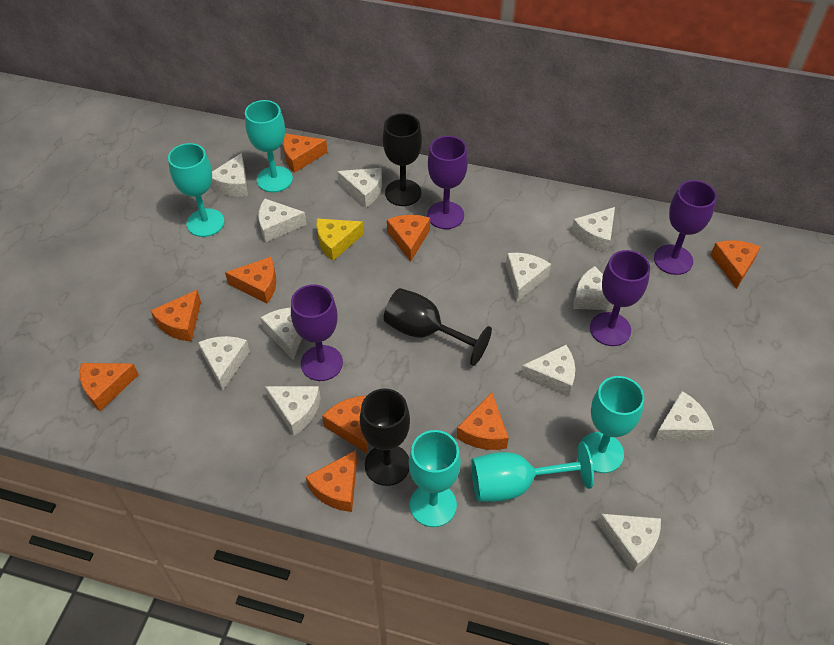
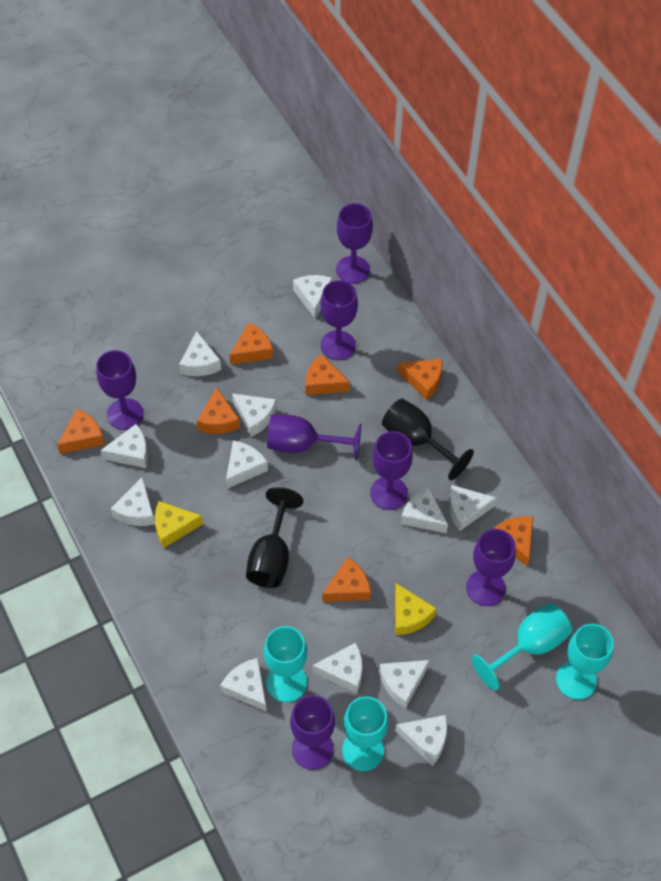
black goblet: 3 -> 2
orange cheese: 9 -> 7
purple goblet: 4 -> 7
turquoise goblet: 5 -> 4
yellow cheese: 1 -> 2

